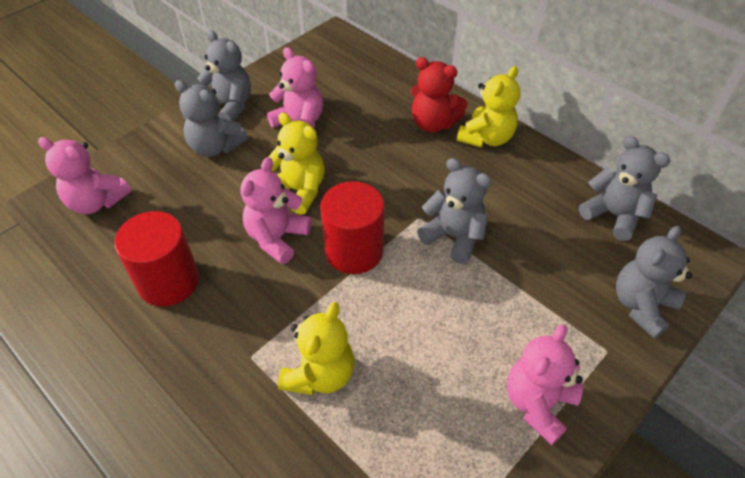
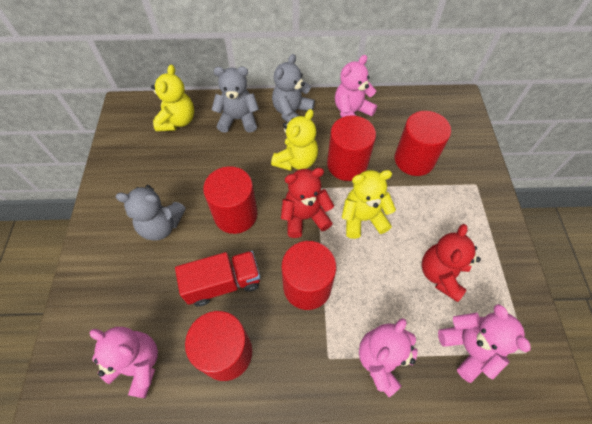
grey teddy bear: 5 -> 3
red cylinder: 2 -> 5
red teddy bear: 1 -> 2
red truck: 0 -> 1

